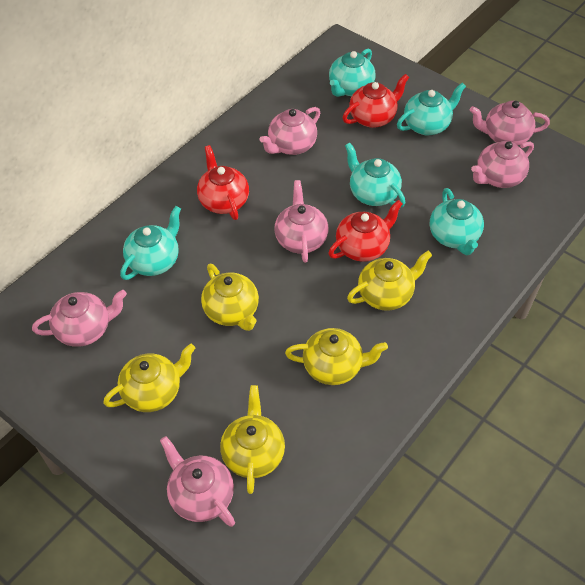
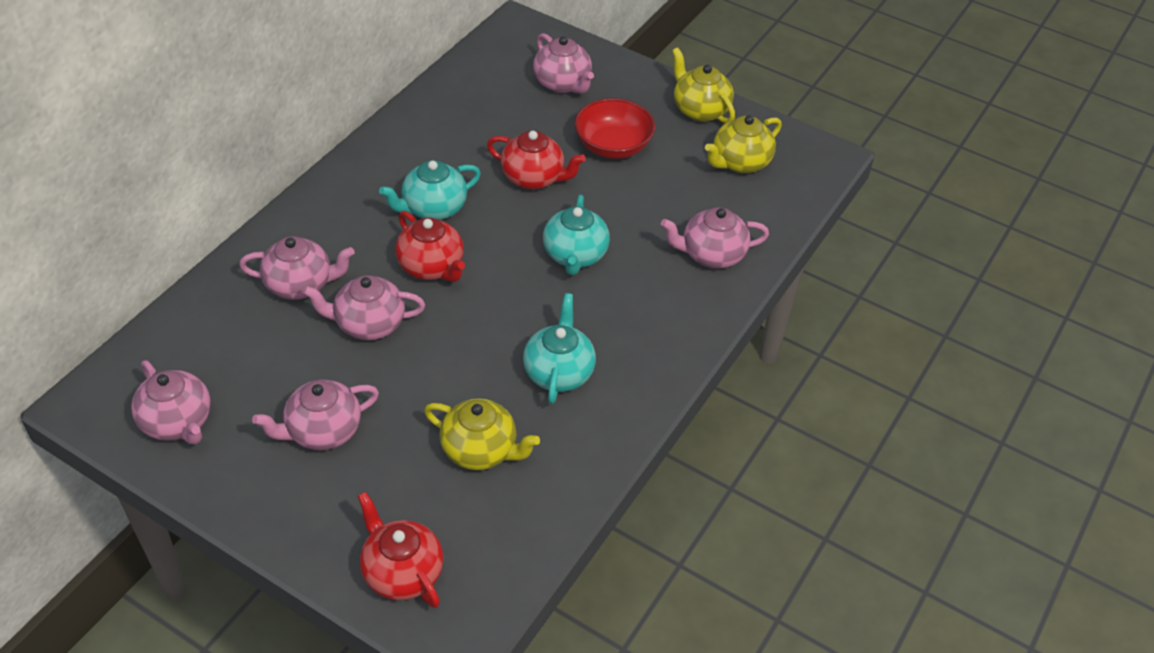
red bowl: 0 -> 1
turquoise teapot: 5 -> 3
yellow teapot: 5 -> 3

